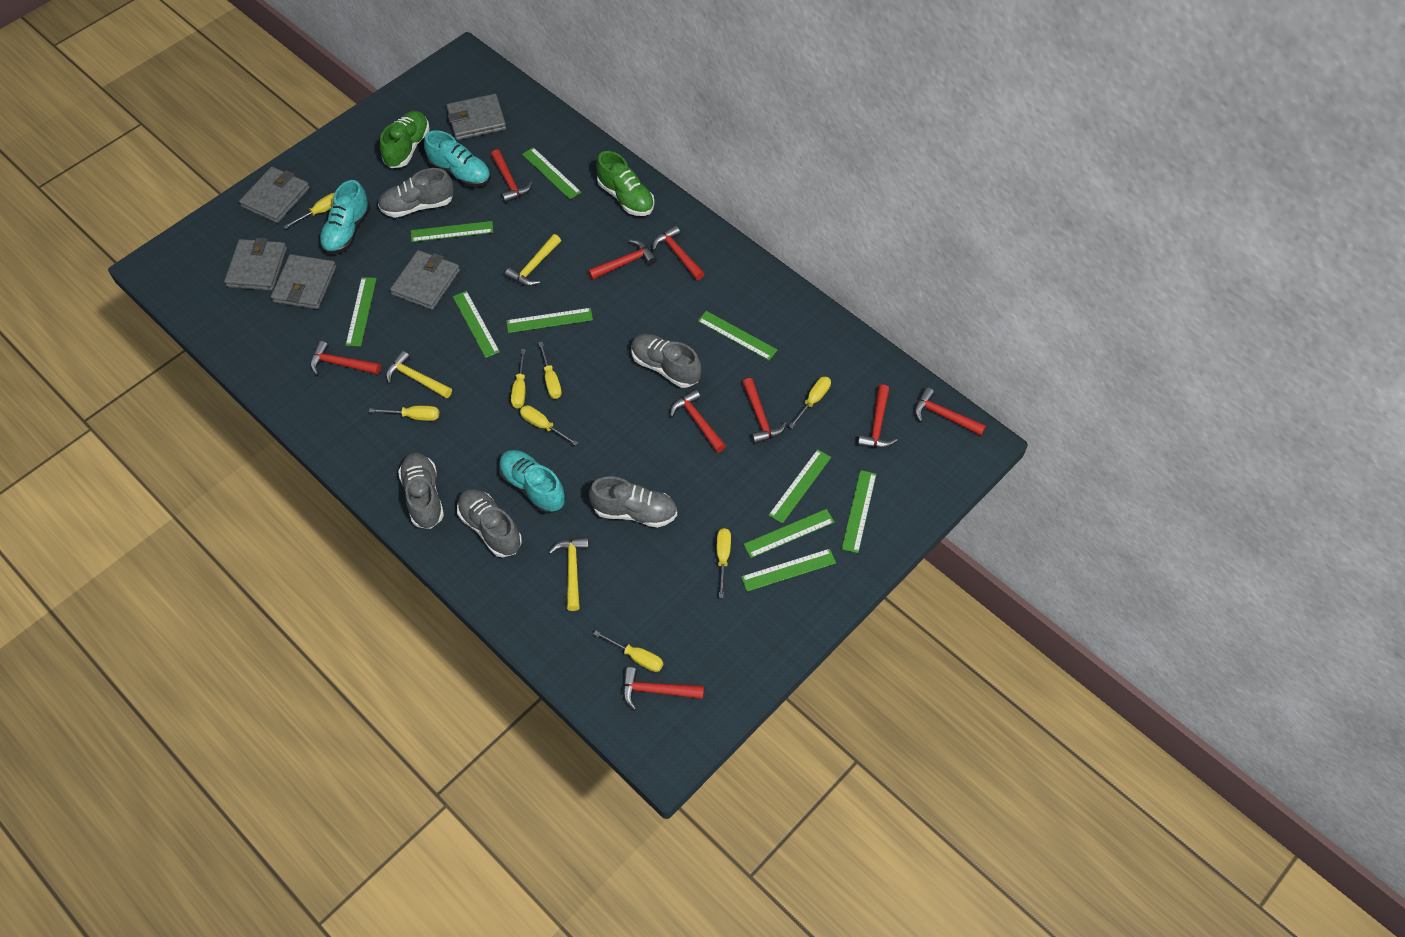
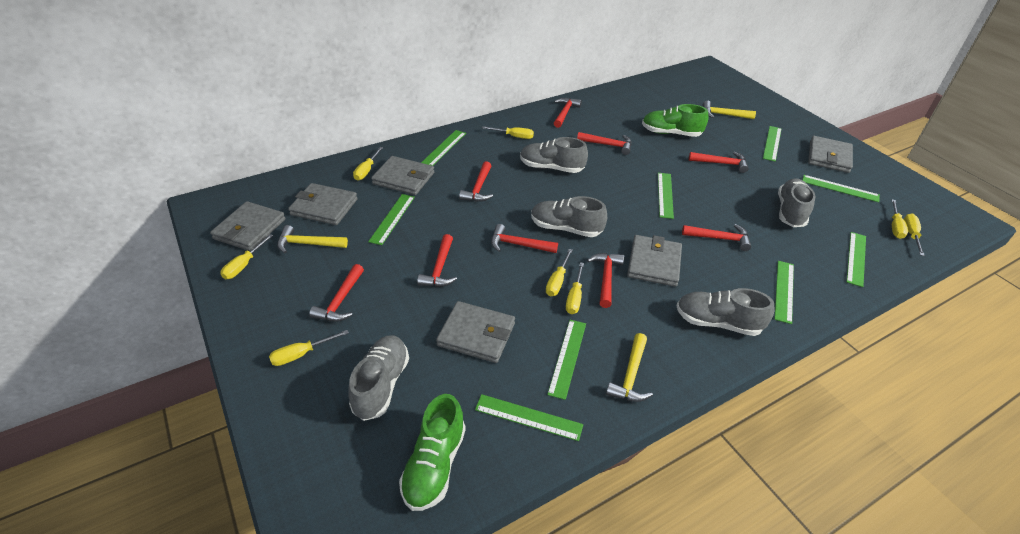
green ruler: 10 -> 9
grey wallet: 5 -> 6
turquoise shoe: 3 -> 0

